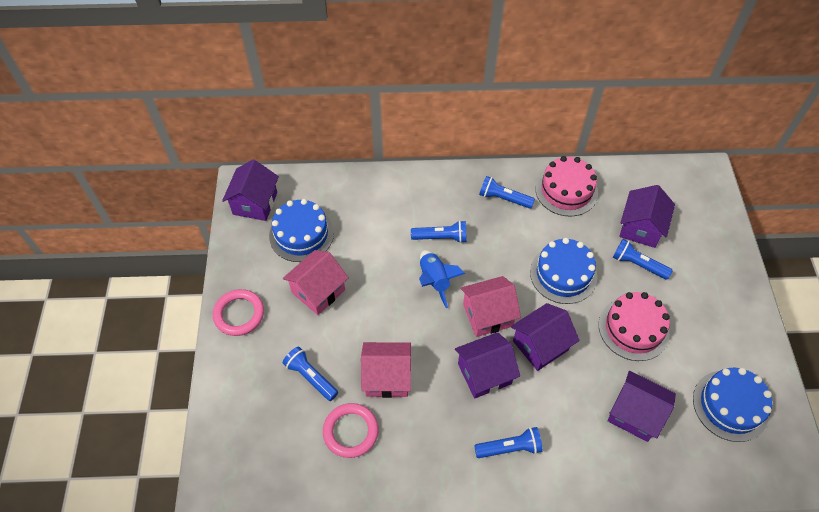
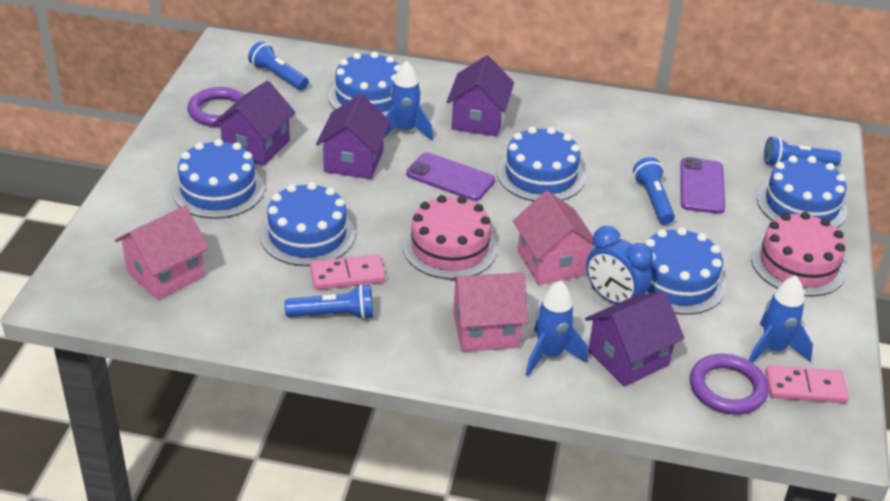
blue cake: 3 -> 6
blue clock: 0 -> 1
blue flashlight: 5 -> 4
blue rocket: 1 -> 3
pink domino: 0 -> 2
pink ring: 2 -> 0
purple house: 5 -> 4
purple phone: 0 -> 2
purple ring: 0 -> 2

